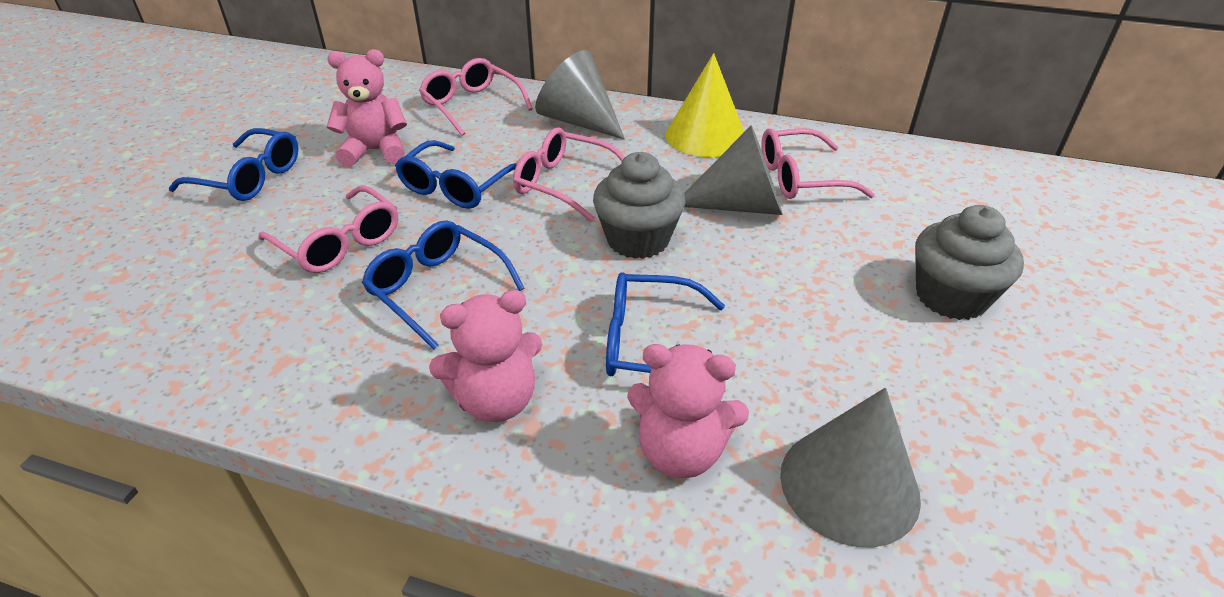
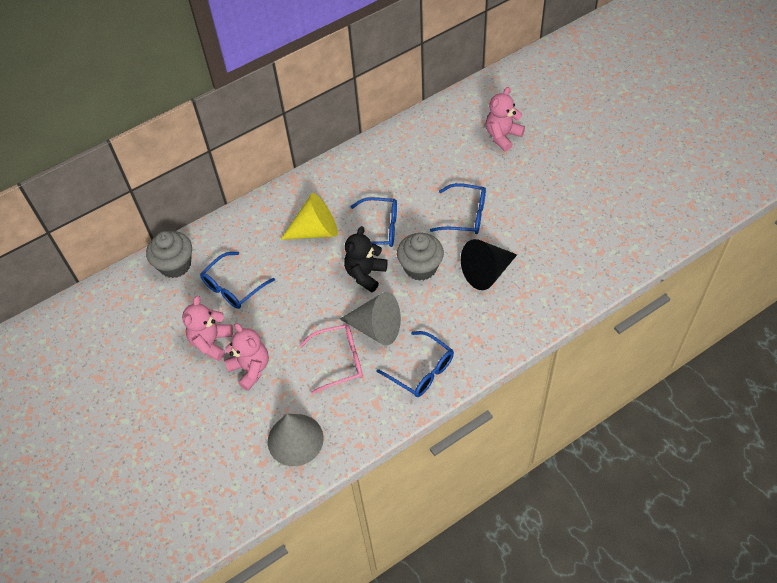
black cone: 0 -> 1
black teddy bear: 0 -> 1
grey cone: 3 -> 2
pink glasses: 4 -> 1

